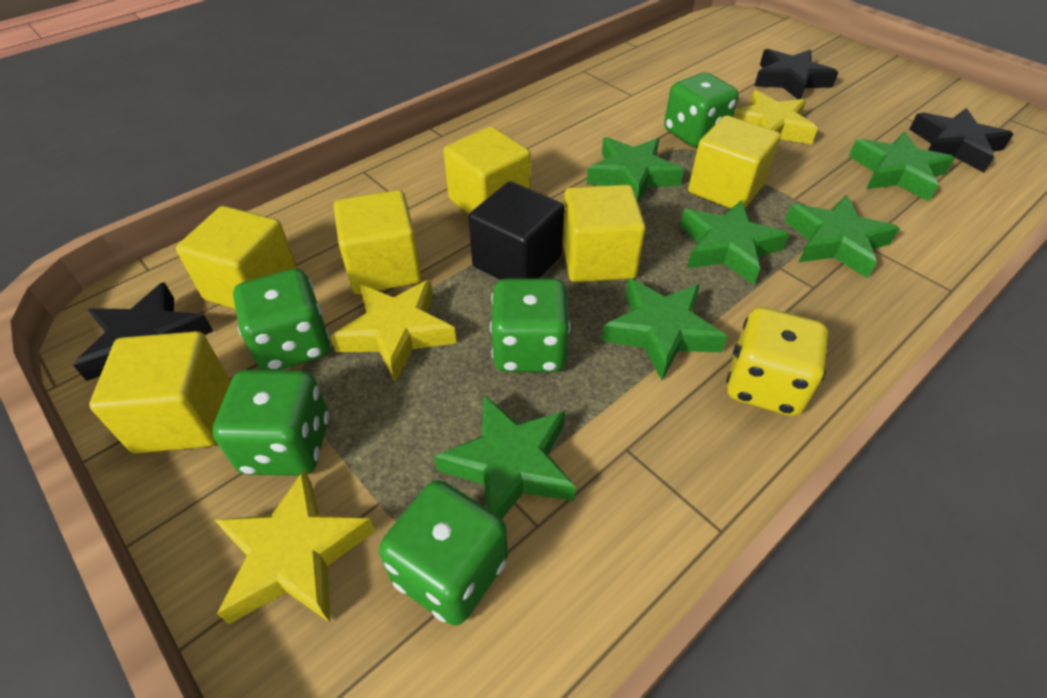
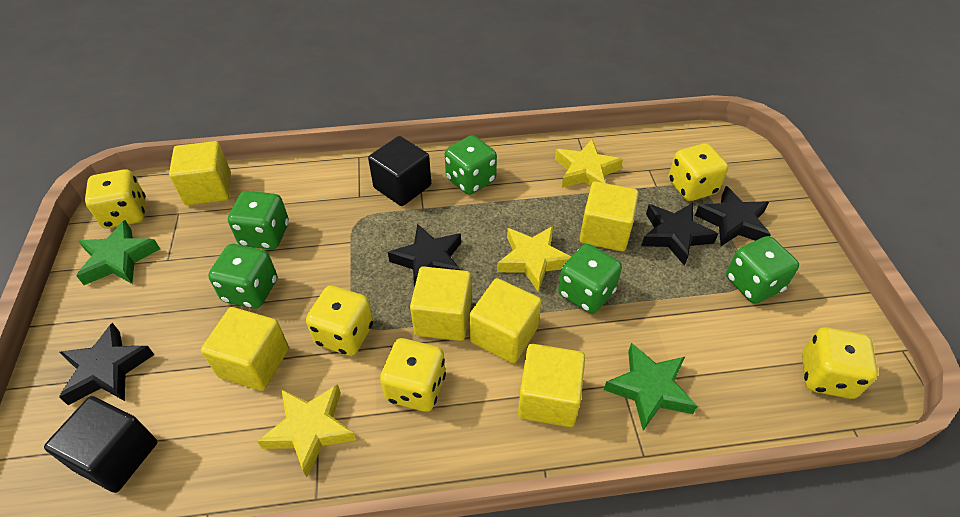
black cube: 1 -> 2
black star: 3 -> 4
green star: 6 -> 2
yellow dice: 1 -> 5

